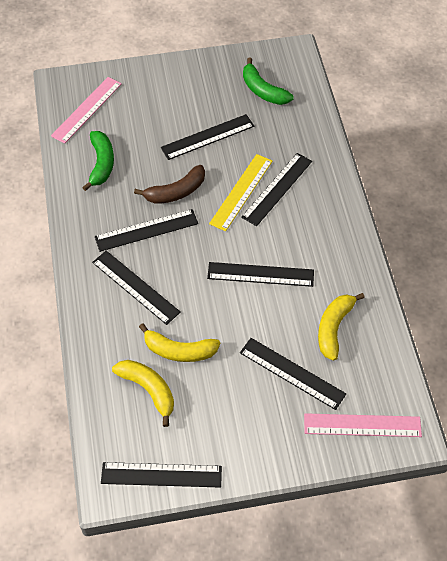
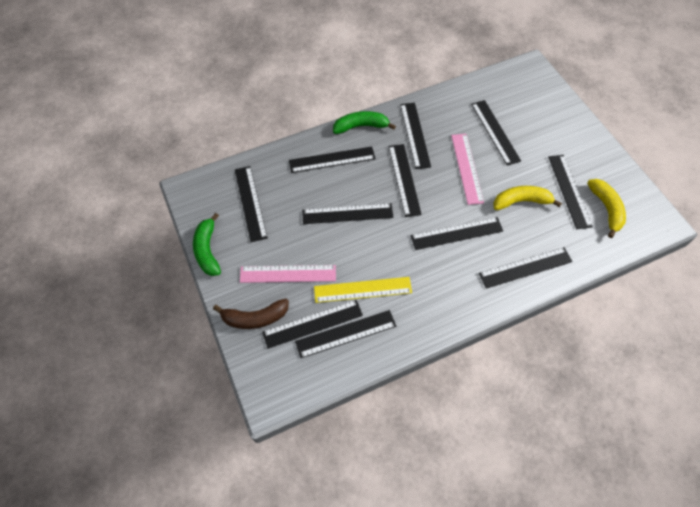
black ruler: 7 -> 11
yellow banana: 3 -> 2

